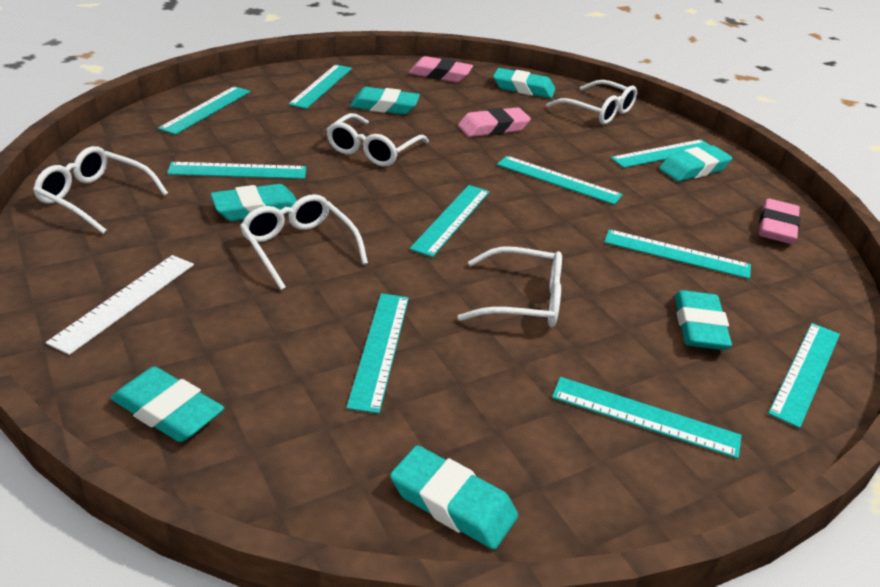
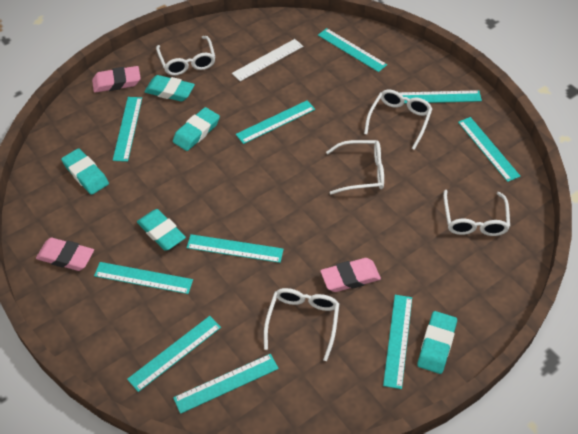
turquoise eraser: 7 -> 5

